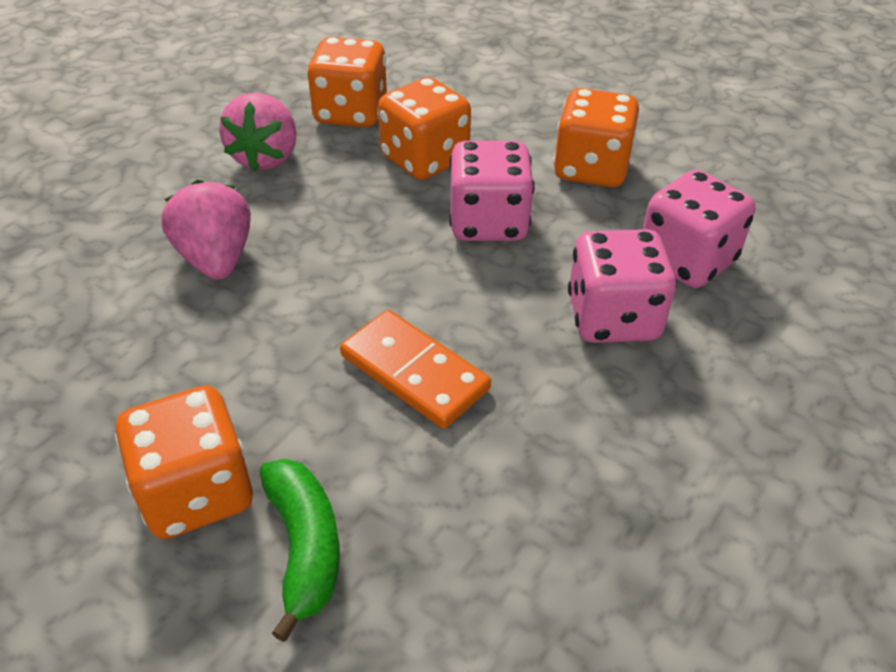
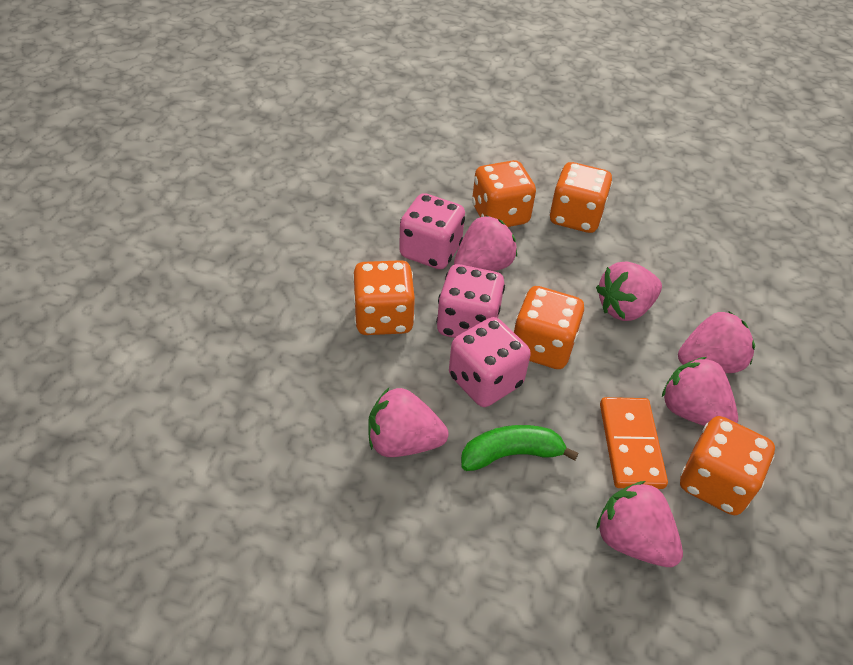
orange dice: 4 -> 5
pink strawberry: 2 -> 6

